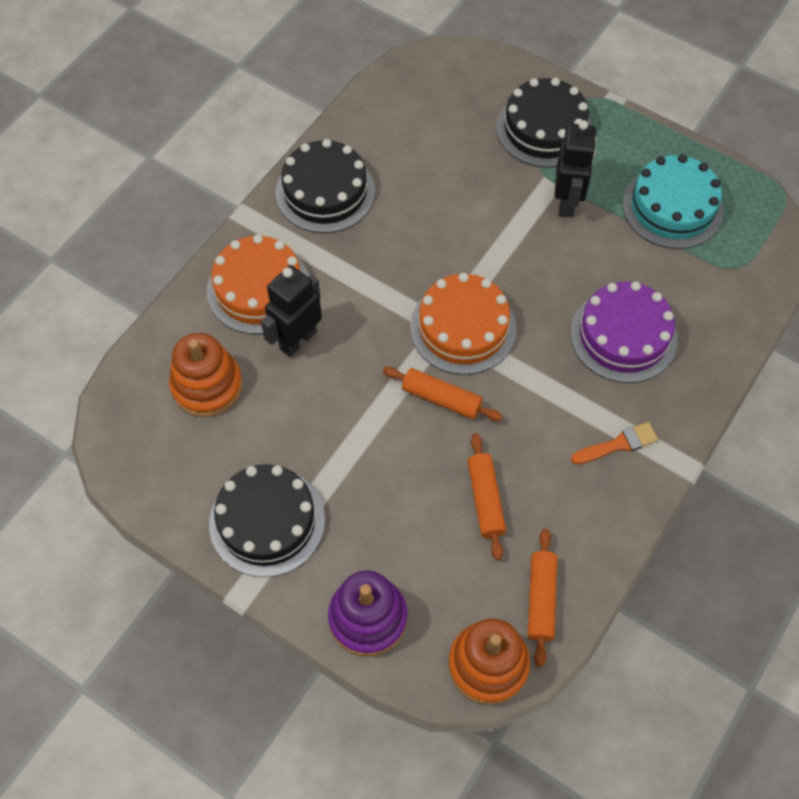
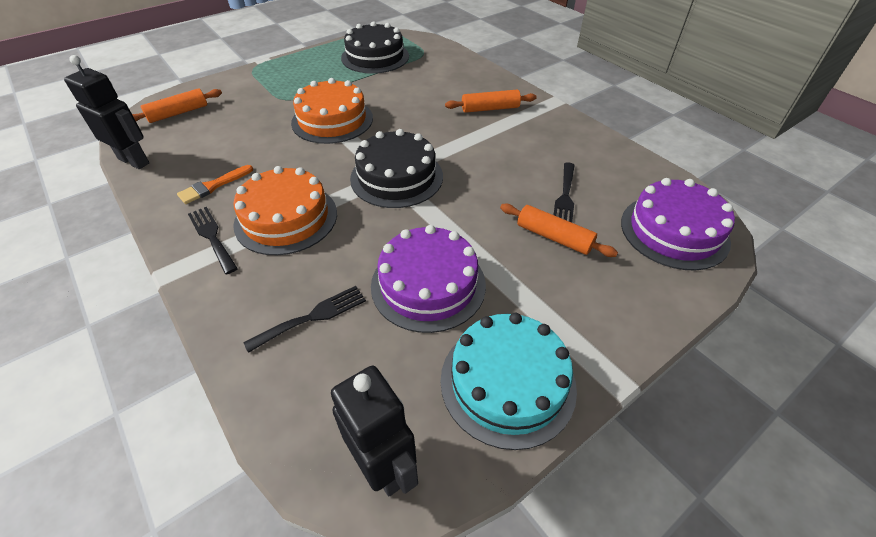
black cake: 3 -> 2
black fork: 0 -> 3
orange stacking toy: 2 -> 0
purple cake: 1 -> 2
purple stacking toy: 1 -> 0

